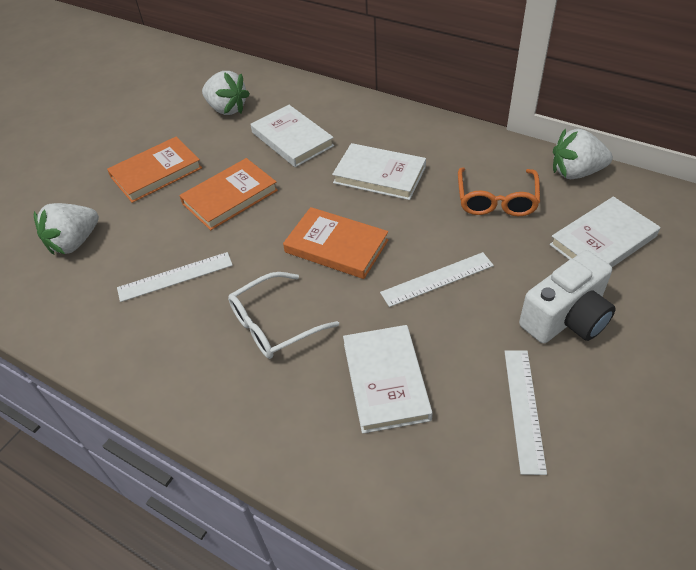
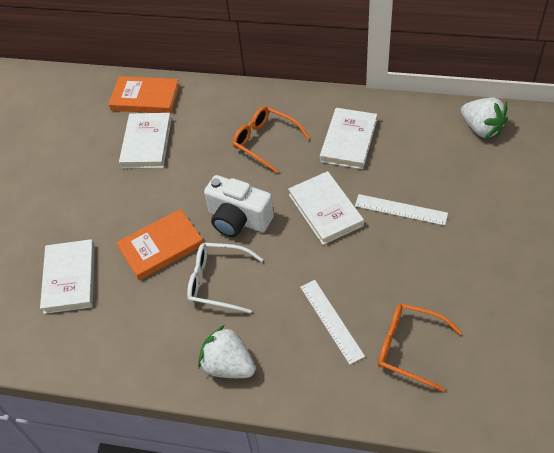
orange book: 3 -> 2
orange glasses: 1 -> 2
white ruler: 3 -> 2
white strawberry: 3 -> 2

